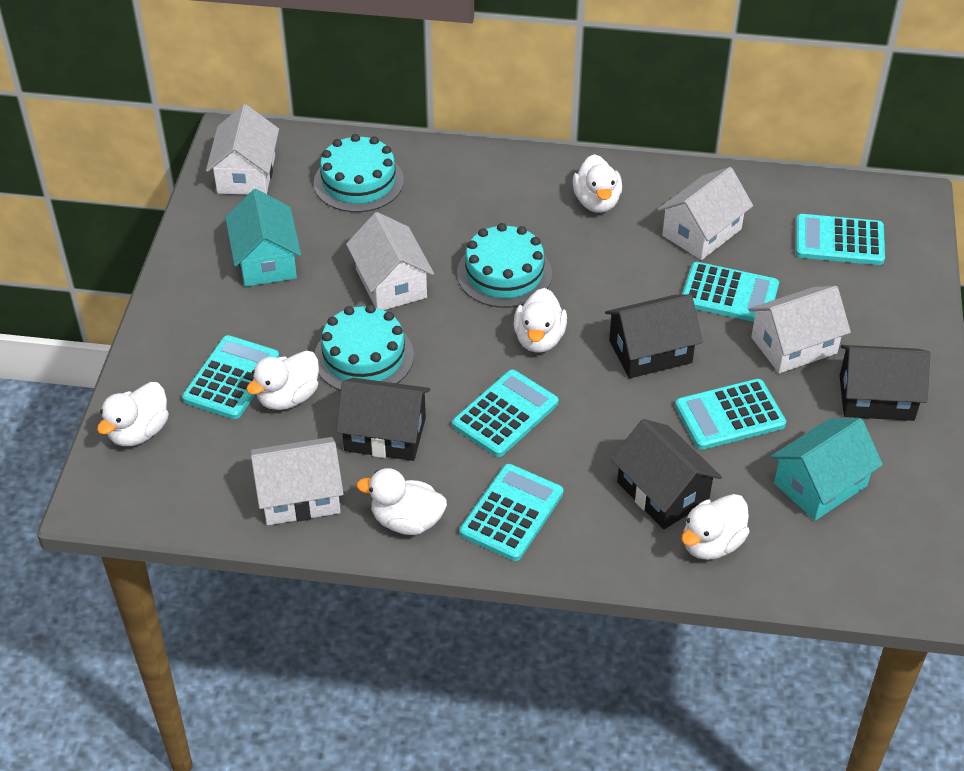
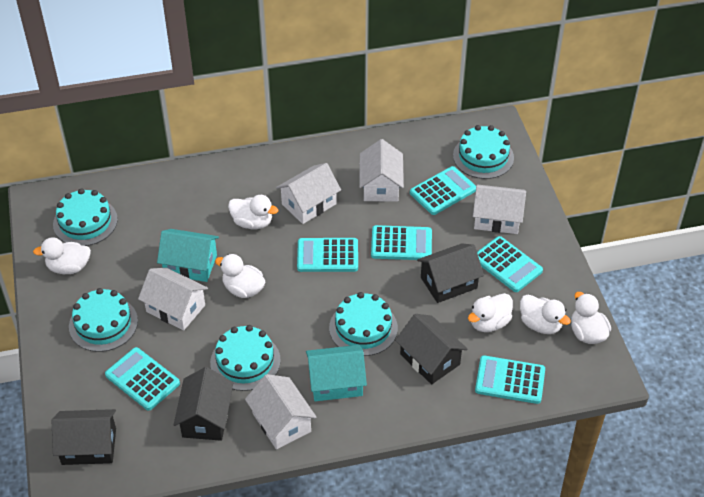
turquoise cake: 3 -> 5

